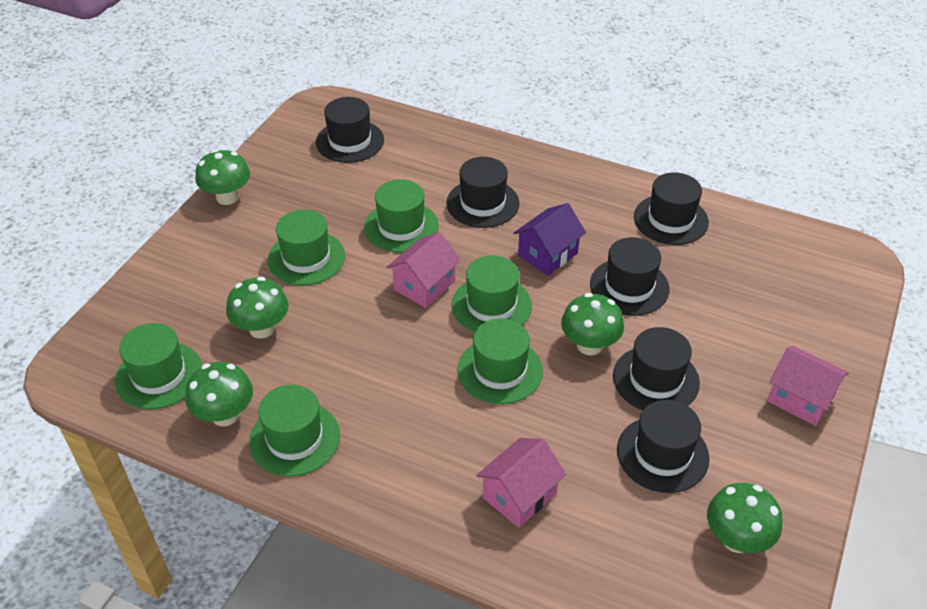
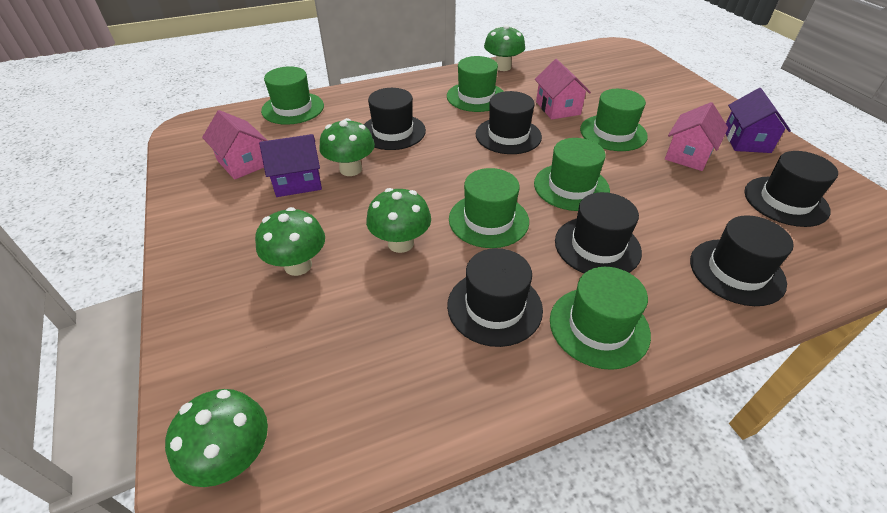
purple house: 1 -> 2

